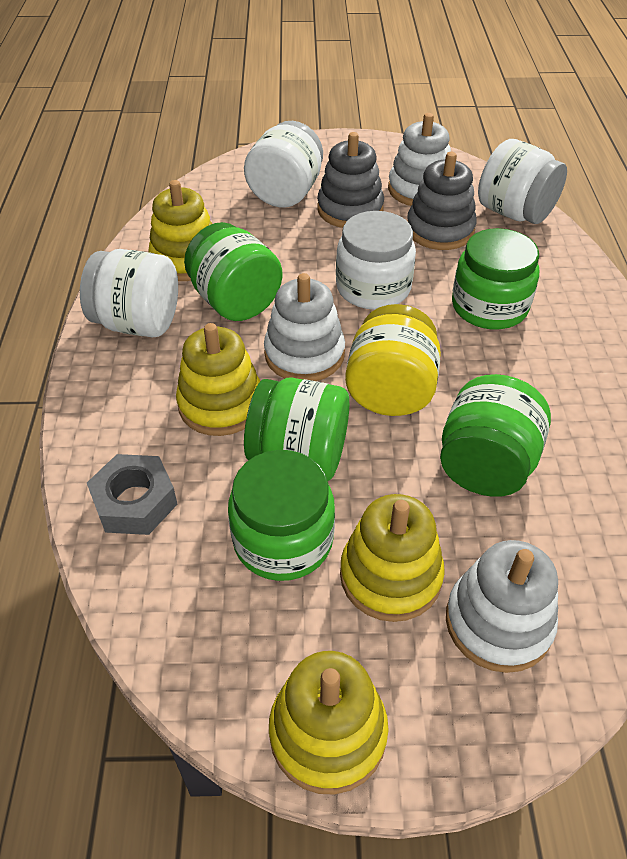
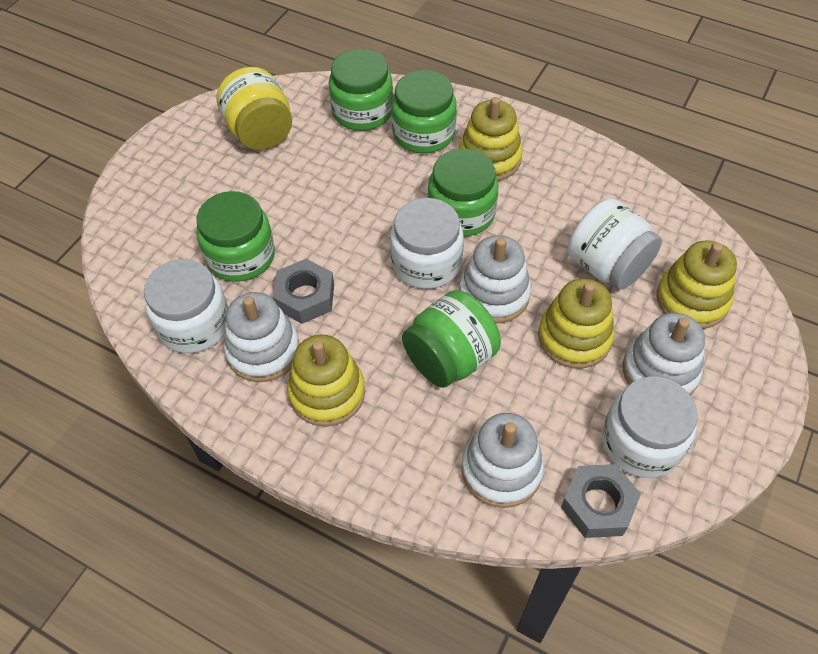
grey nut: 1 -> 2
grey stacking toy: 2 -> 0
white stacking toy: 3 -> 4

